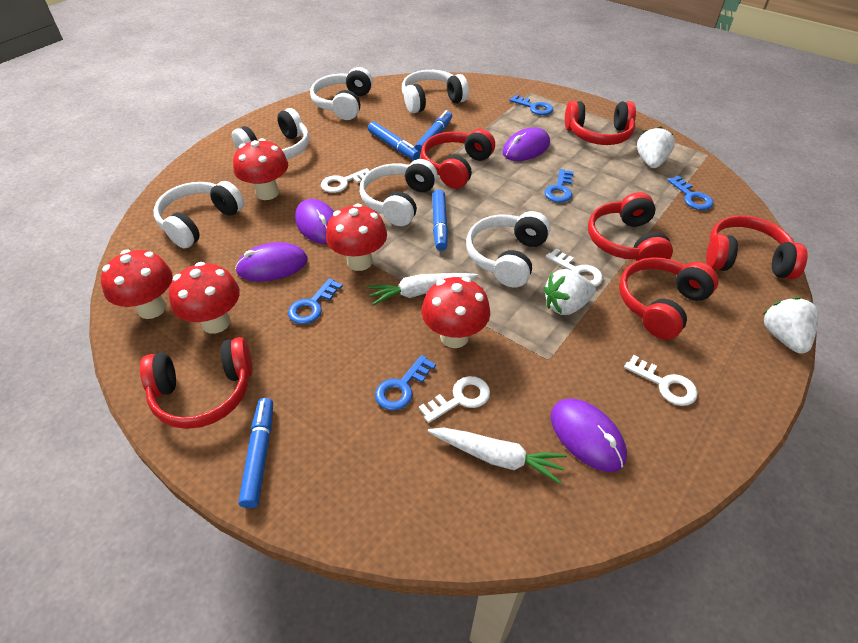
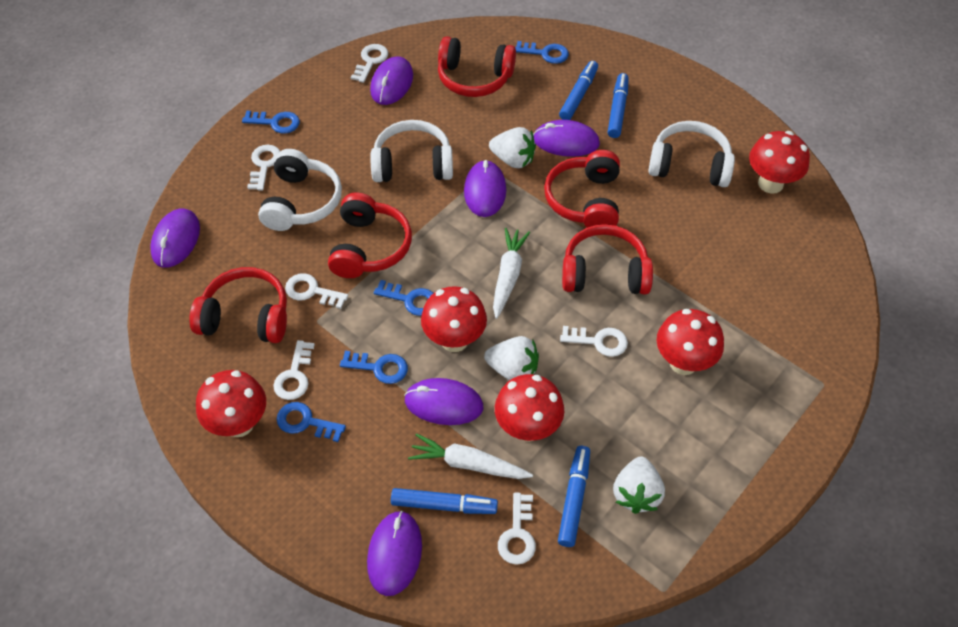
purple mouse: 4 -> 6
red headphones: 6 -> 5
white headphones: 6 -> 3
white key: 4 -> 6

